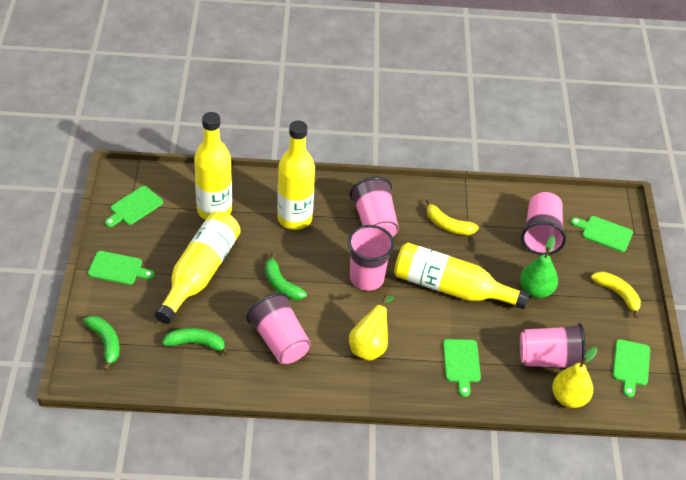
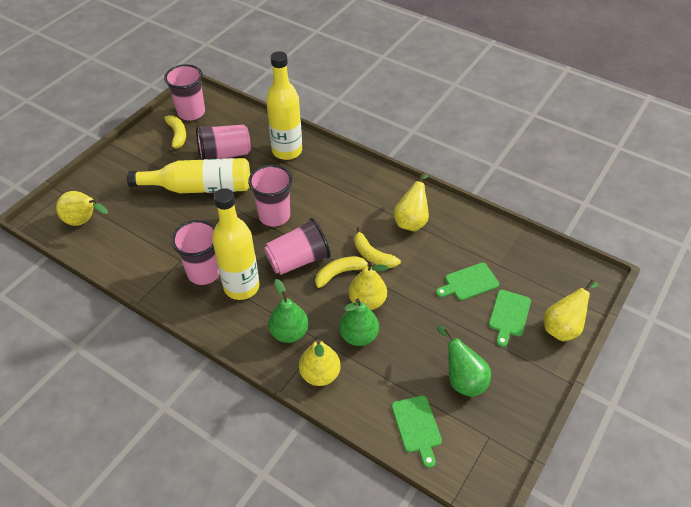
green banana: 3 -> 0
green cutting board: 5 -> 3
green pear: 1 -> 3
yellow banana: 2 -> 3
yellow bottle: 4 -> 3
yellow pear: 2 -> 5

